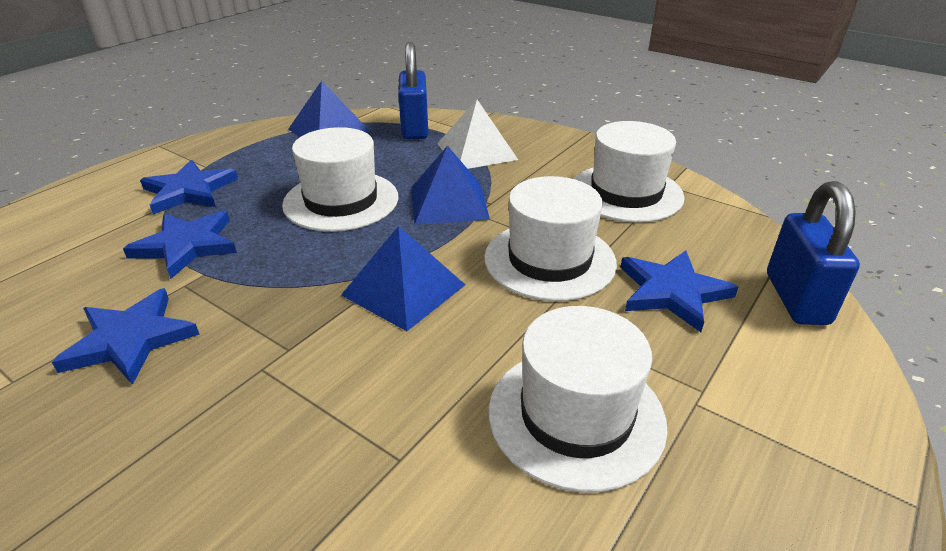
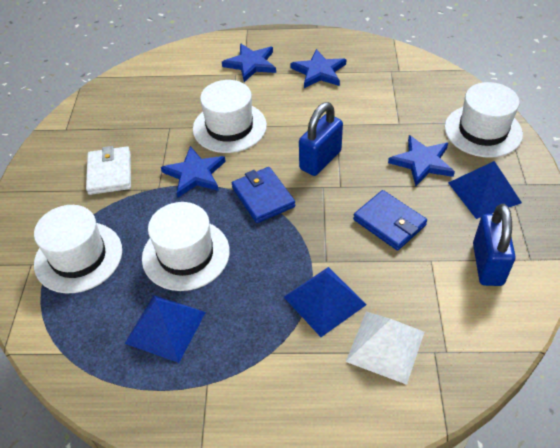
blue wallet: 0 -> 2
white wallet: 0 -> 1

